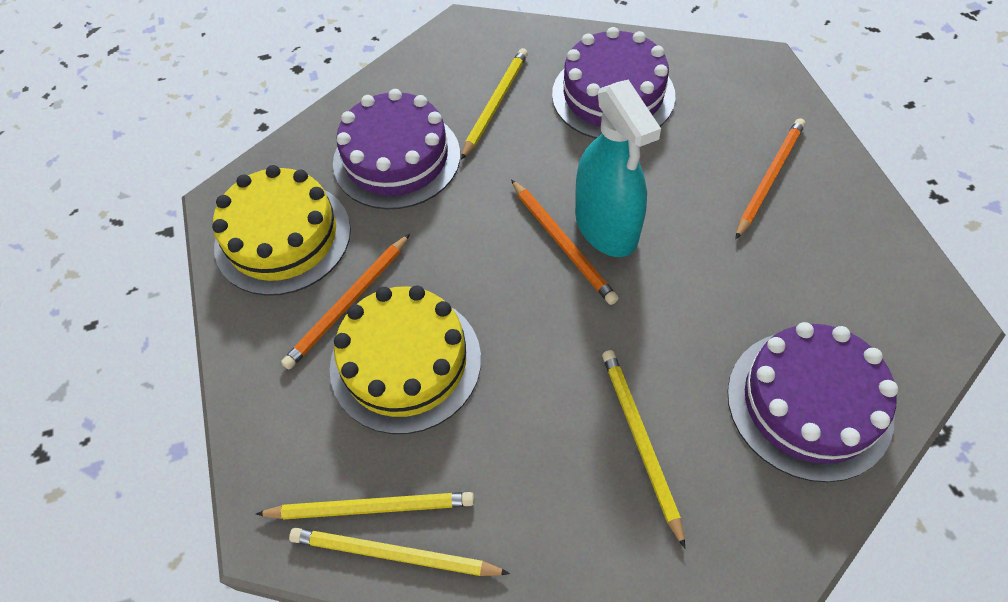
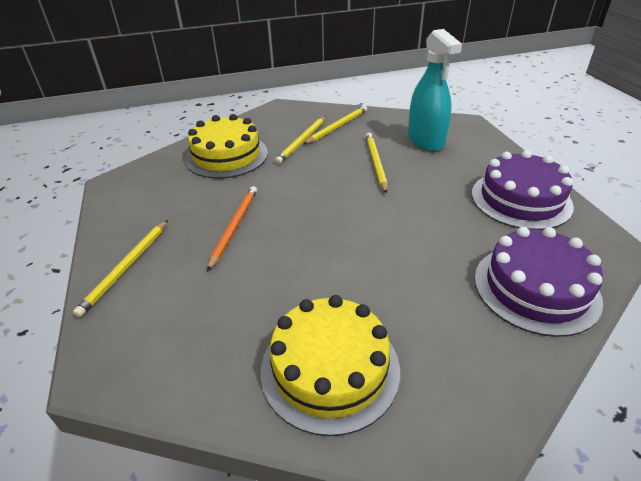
orange pencil: 3 -> 1
purple cake: 3 -> 2

